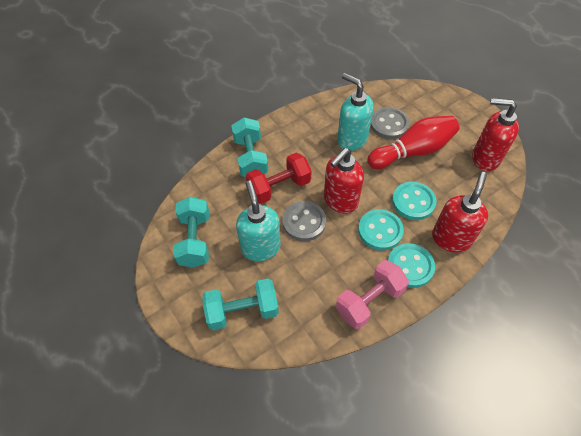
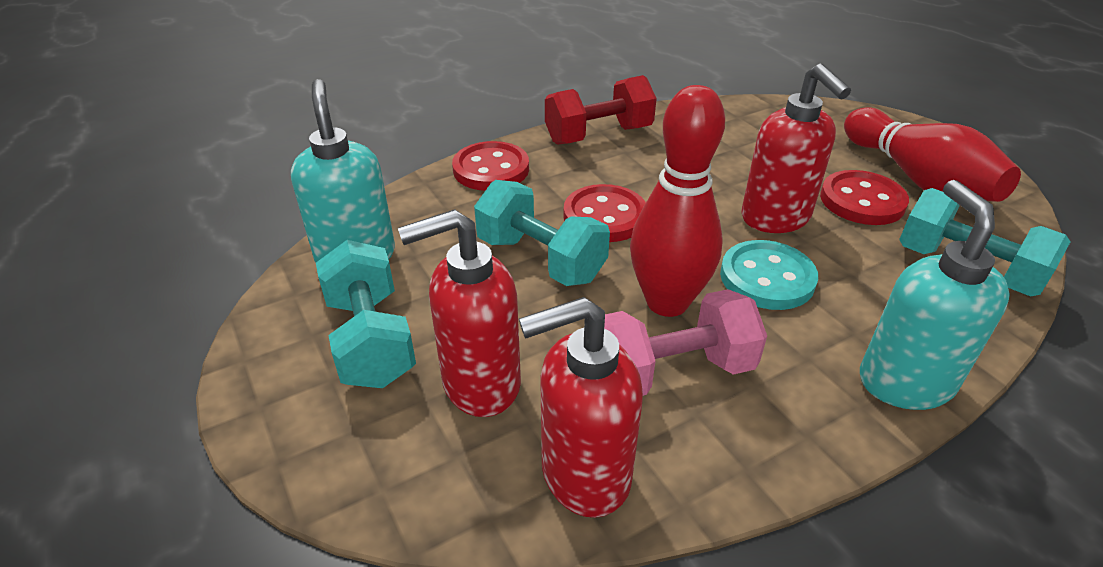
grey button: 2 -> 0
red bowling pin: 1 -> 2
red button: 0 -> 3
turquoise button: 3 -> 1

